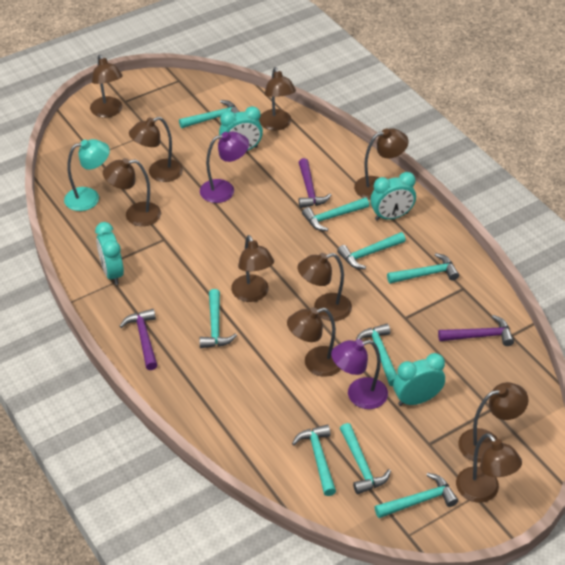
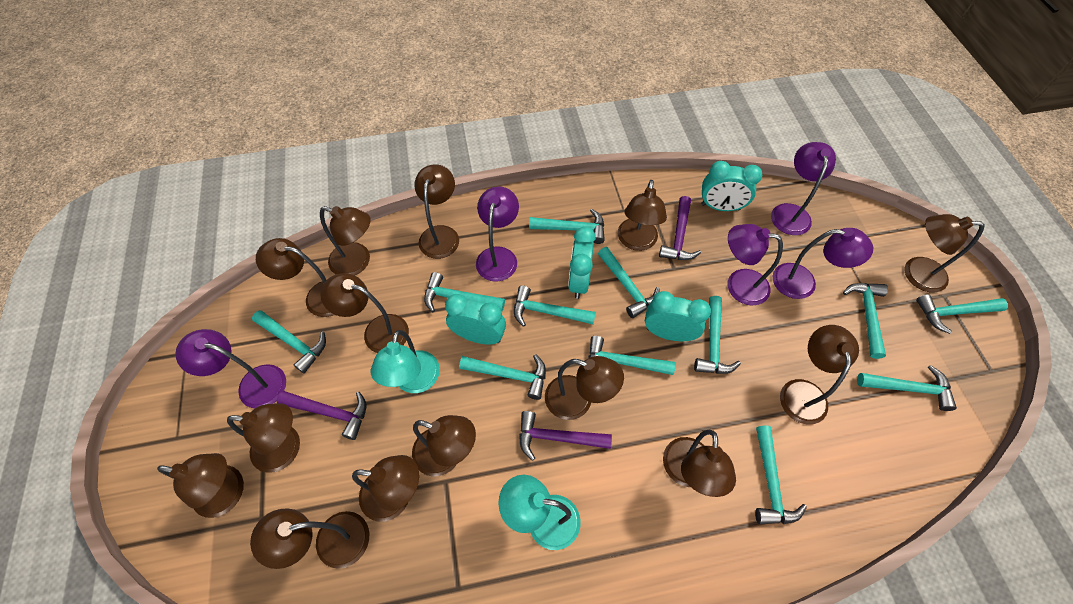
brown lamp: 10 -> 14
purple lamp: 2 -> 5
turquoise hammer: 9 -> 12
turquoise lamp: 1 -> 2

